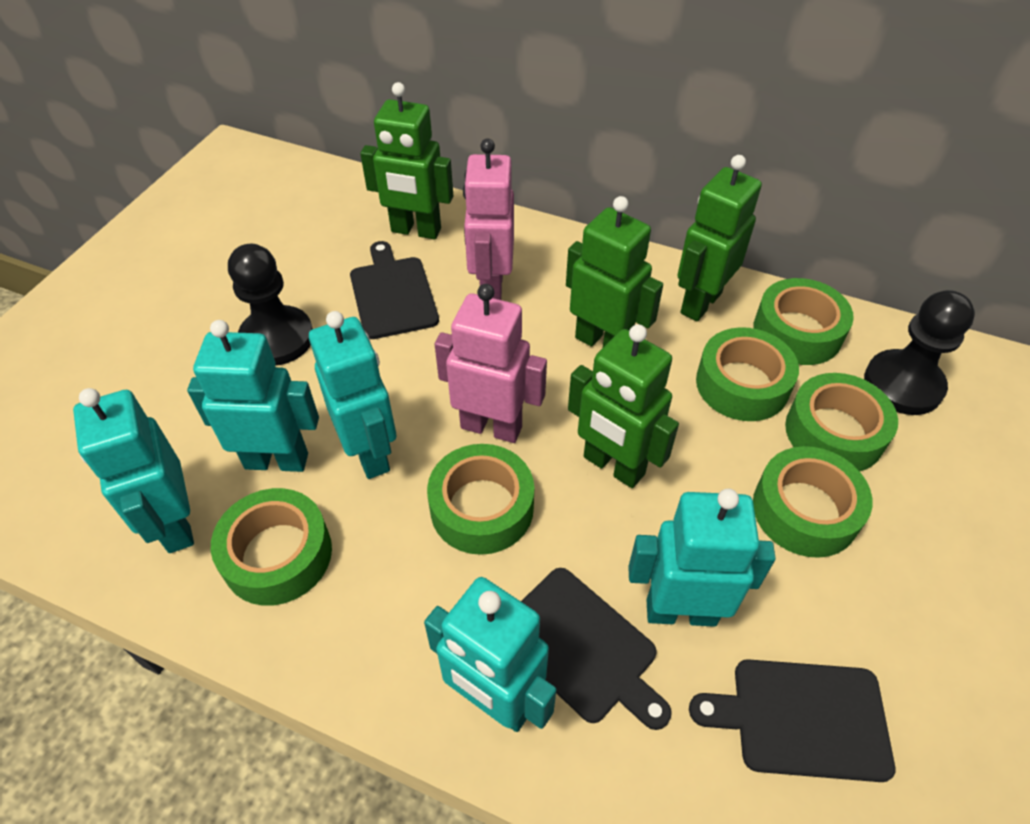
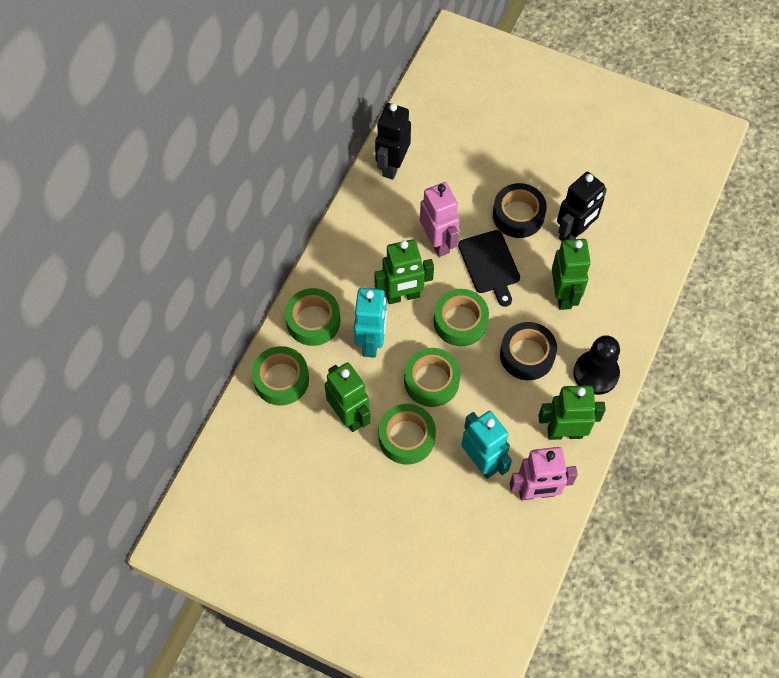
black cutting board: 3 -> 1
black pawn: 2 -> 1
black robot: 0 -> 2
black tape: 0 -> 2
green tape: 6 -> 5
turquoise robot: 5 -> 2

